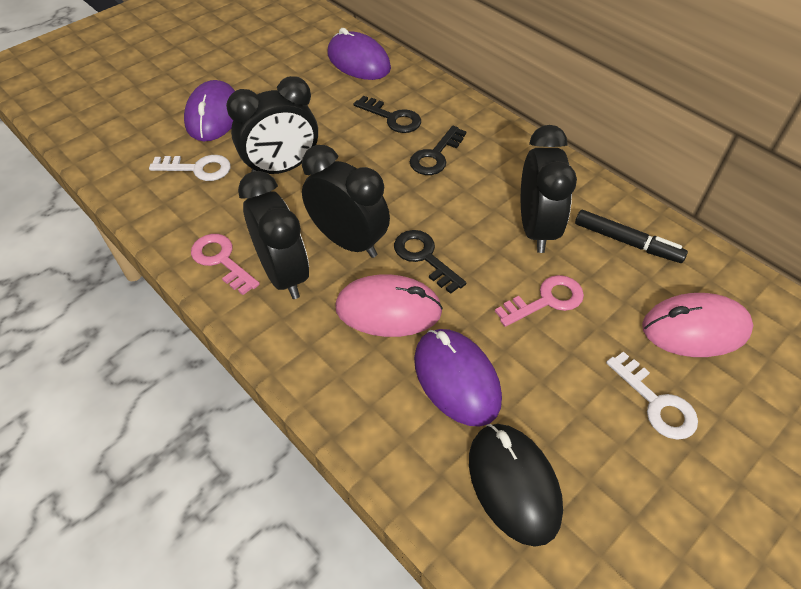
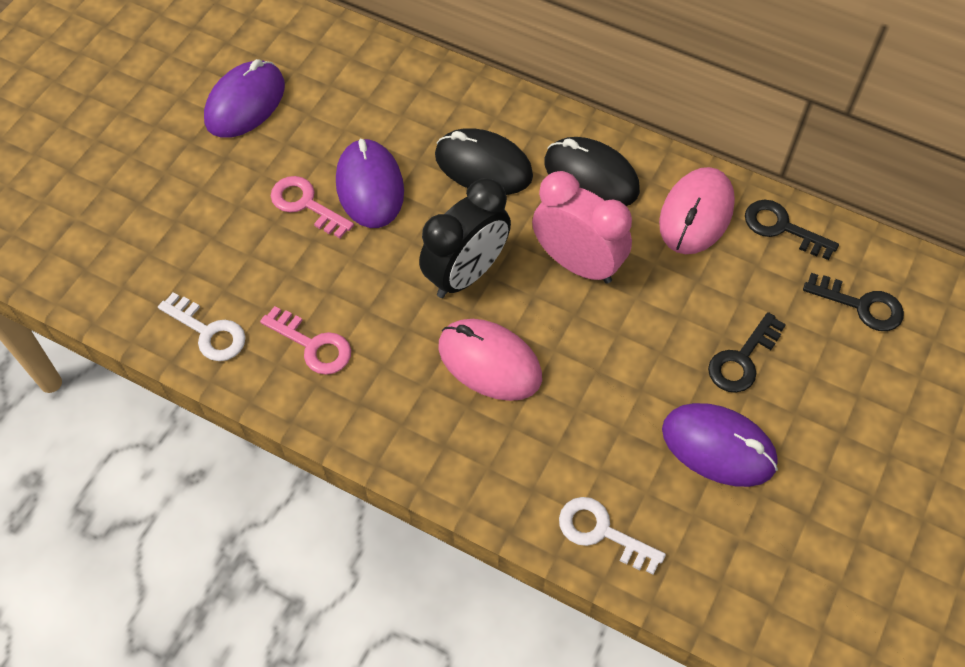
black clock: 4 -> 1
black marker: 1 -> 0
black mouse: 1 -> 2
pink clock: 0 -> 1

